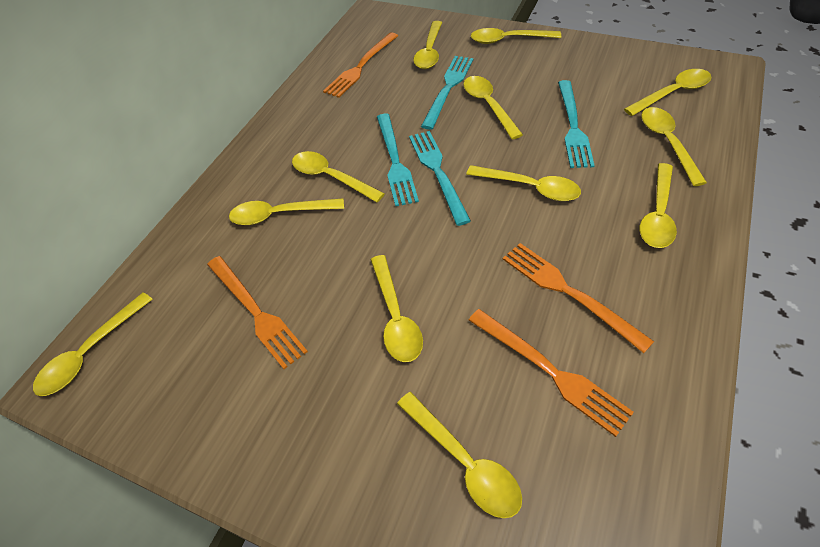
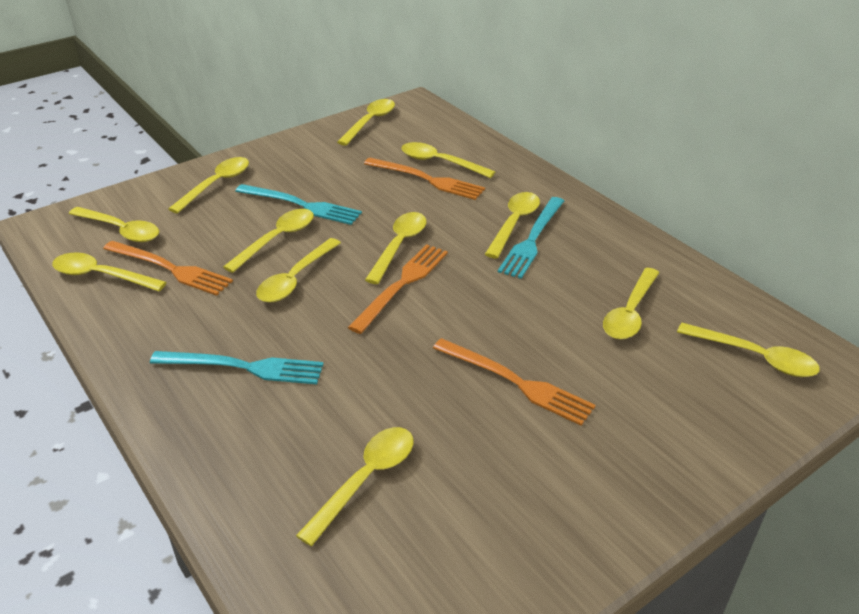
turquoise fork: 4 -> 3

